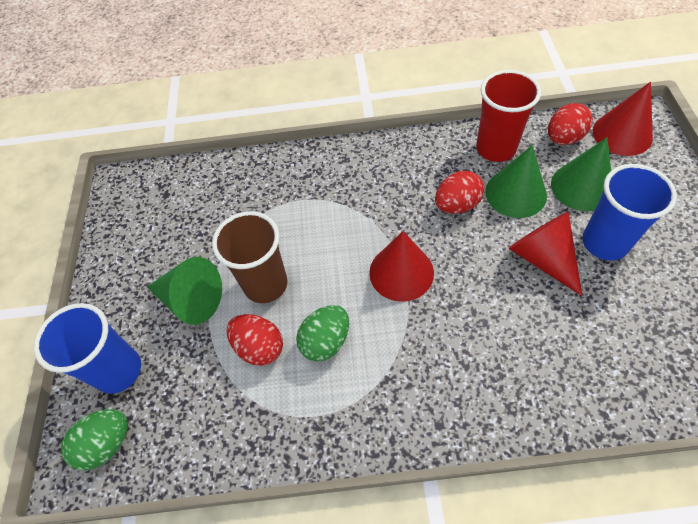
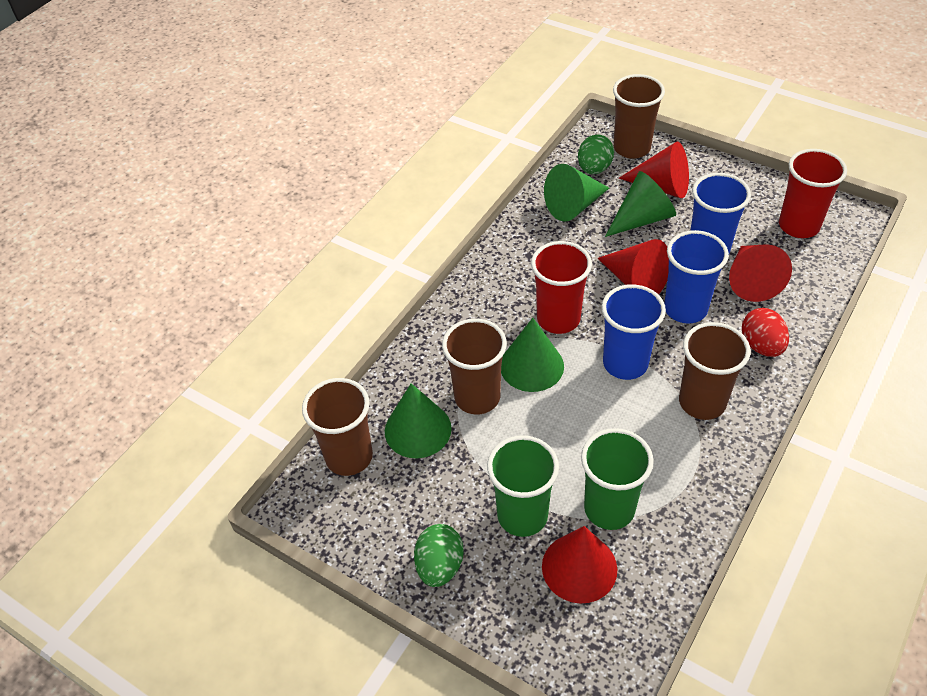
blue cup: 2 -> 3
brown cup: 1 -> 4
green cone: 3 -> 4
green cup: 0 -> 2
red cone: 3 -> 4
red cup: 1 -> 2
red egg: 3 -> 1

